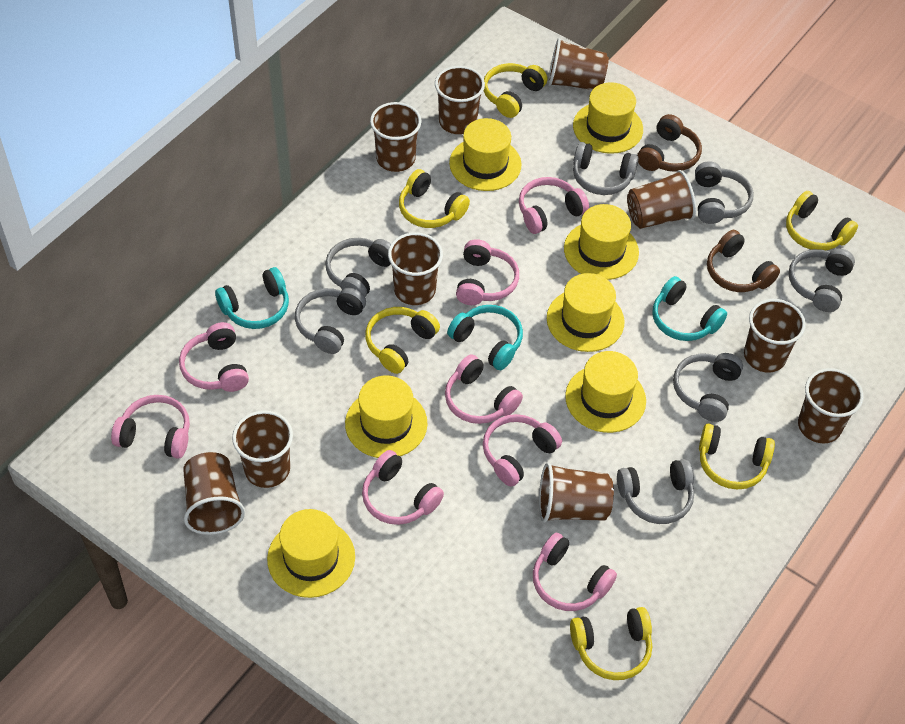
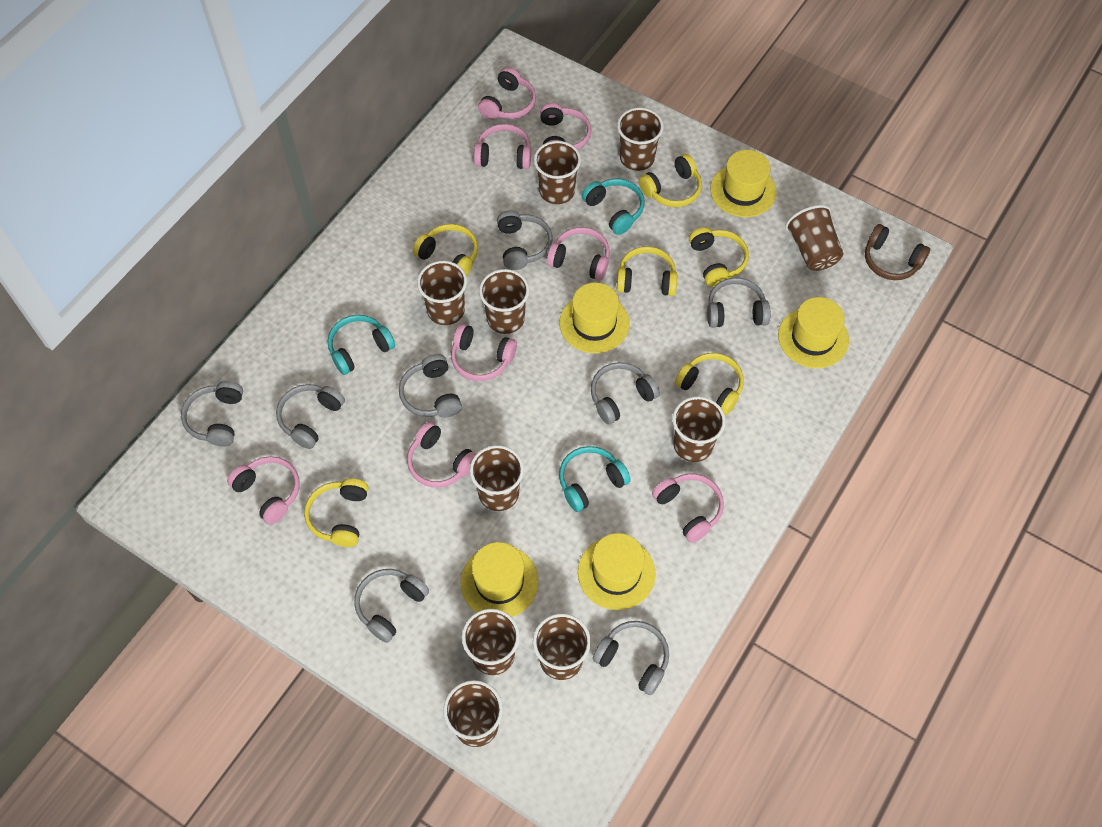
brown headphones: 2 -> 1
grey headphones: 7 -> 8
yellow hat: 7 -> 5

